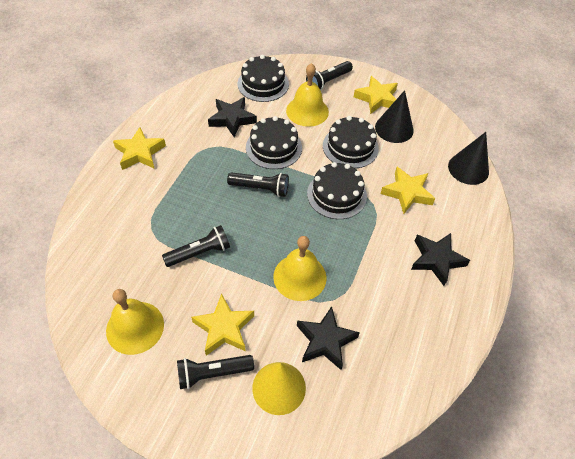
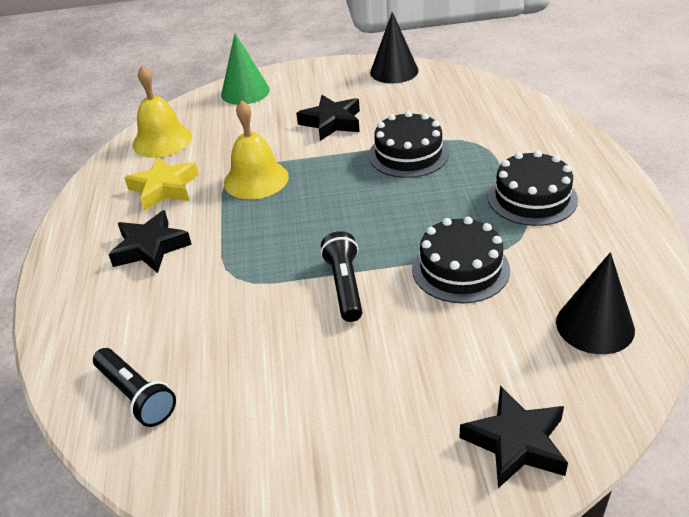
black cake: 4 -> 3
black flashlight: 4 -> 2
green cone: 0 -> 1
yellow bell: 3 -> 2
yellow cone: 1 -> 0
yellow star: 4 -> 1

